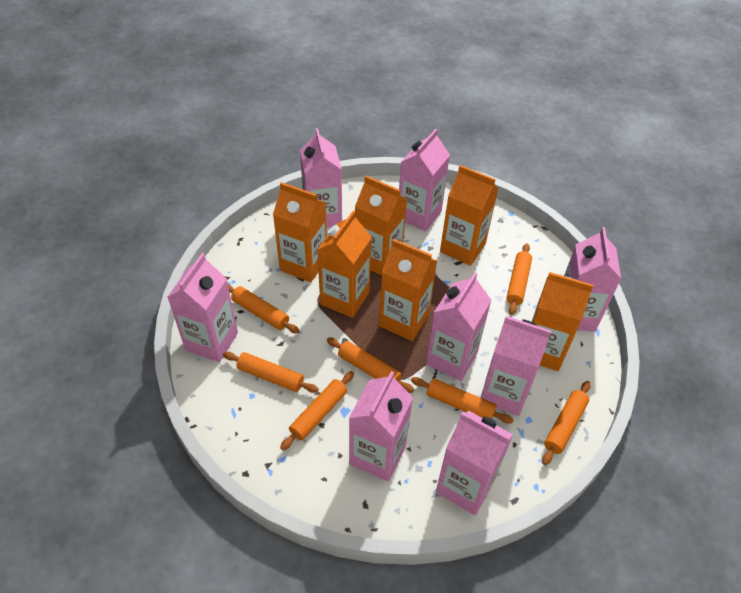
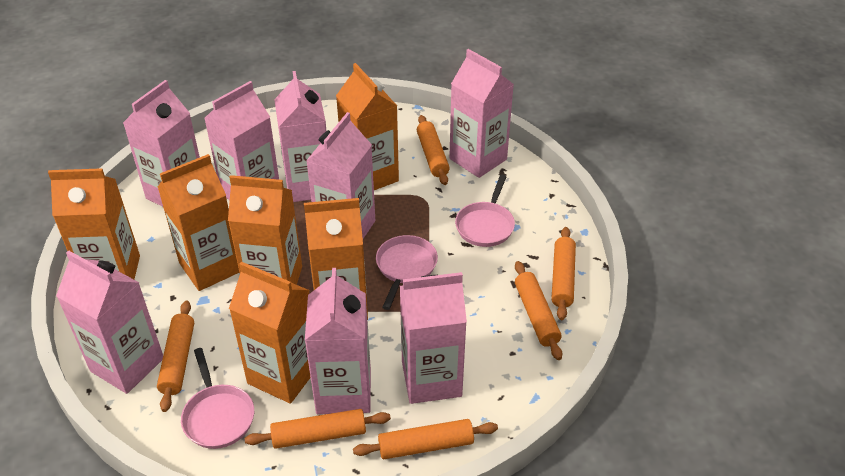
orange rolling pin: 7 -> 6
pink pan: 0 -> 3

